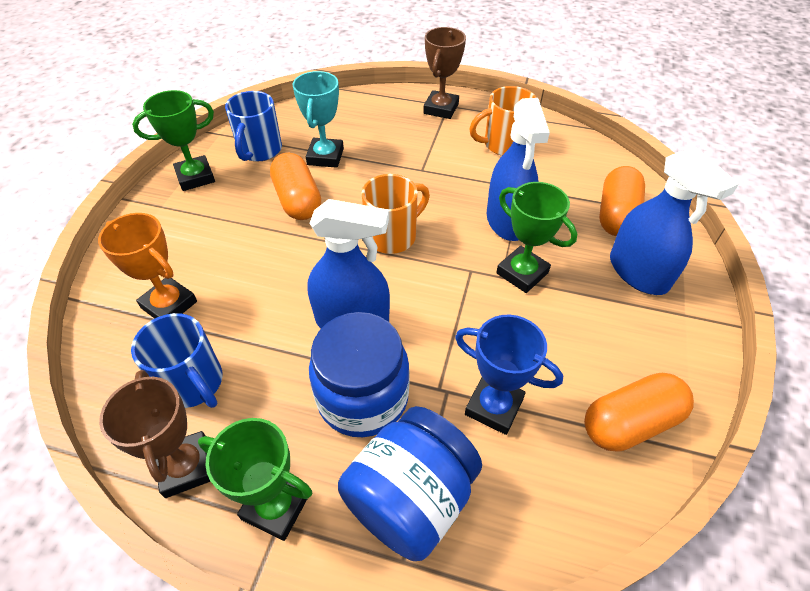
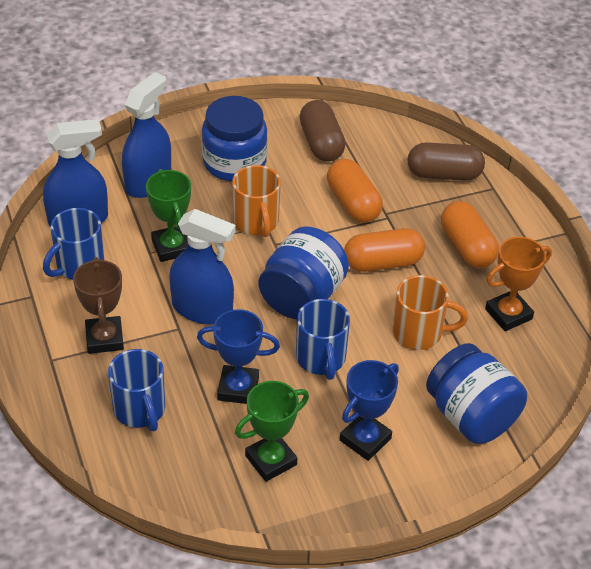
blue jar: 2 -> 3
blue mug: 2 -> 3
blue trophy: 1 -> 2
brown capsule: 0 -> 2
brown trophy: 2 -> 1
green trophy: 3 -> 2
turquoise trophy: 1 -> 0

